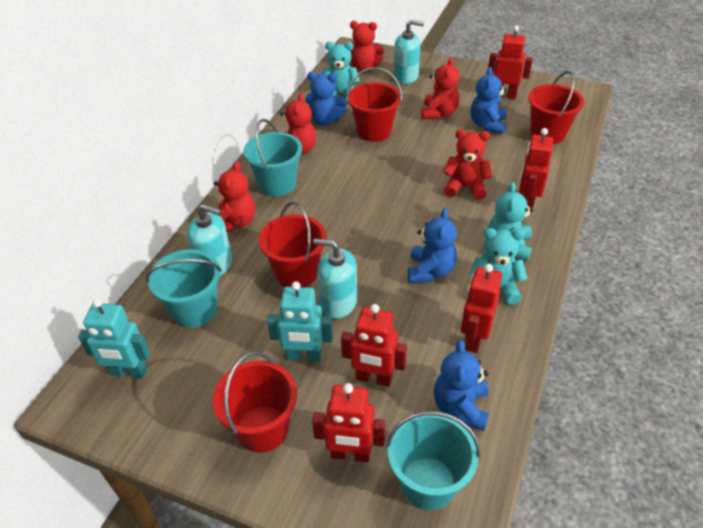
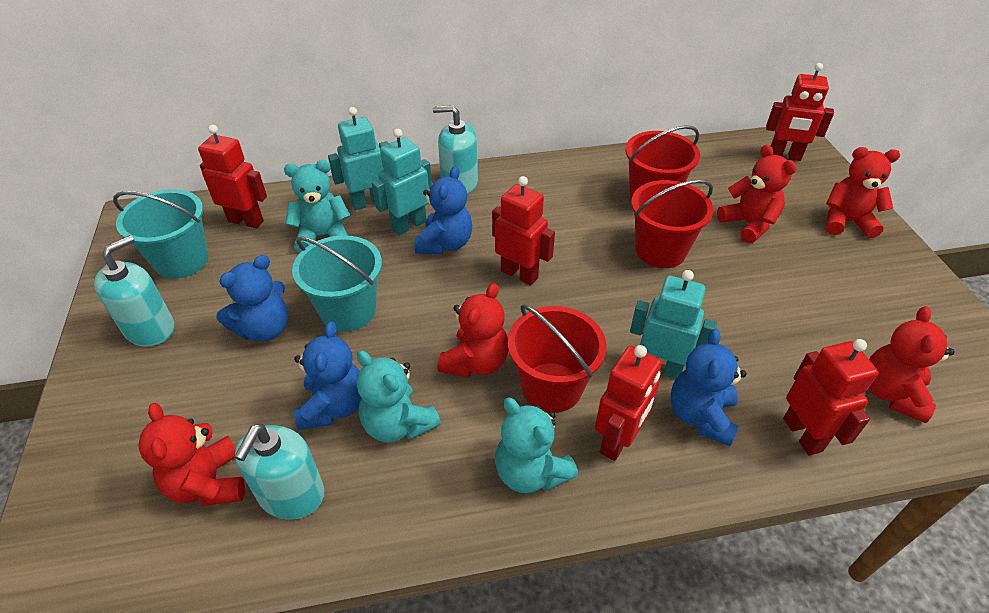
red bucket: 4 -> 3
turquoise bucket: 3 -> 2
turquoise robot: 2 -> 3

